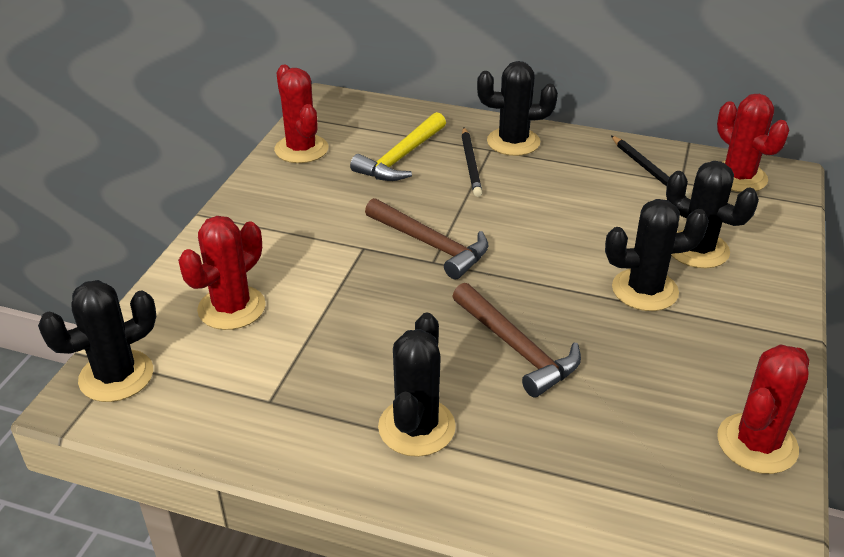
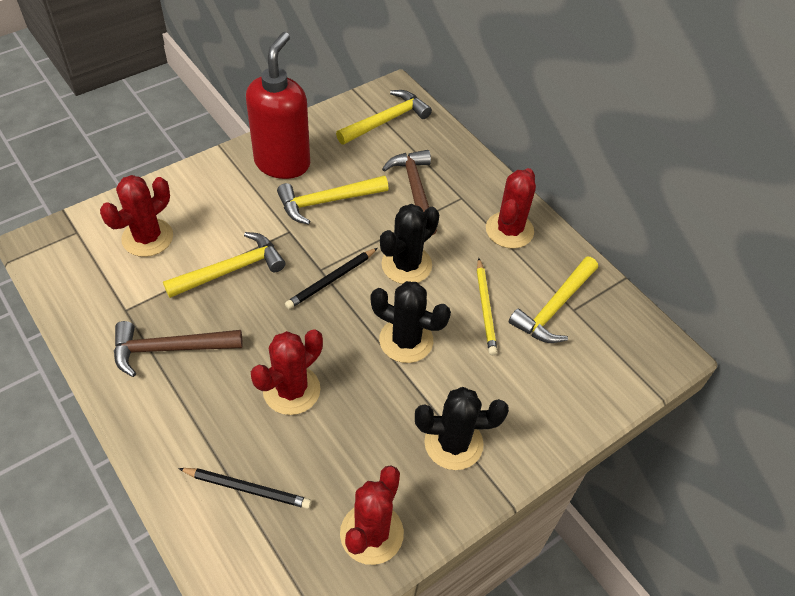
black cactus: 5 -> 3
red soap dispenser: 0 -> 1
yellow hammer: 1 -> 4
yellow pencil: 0 -> 1

